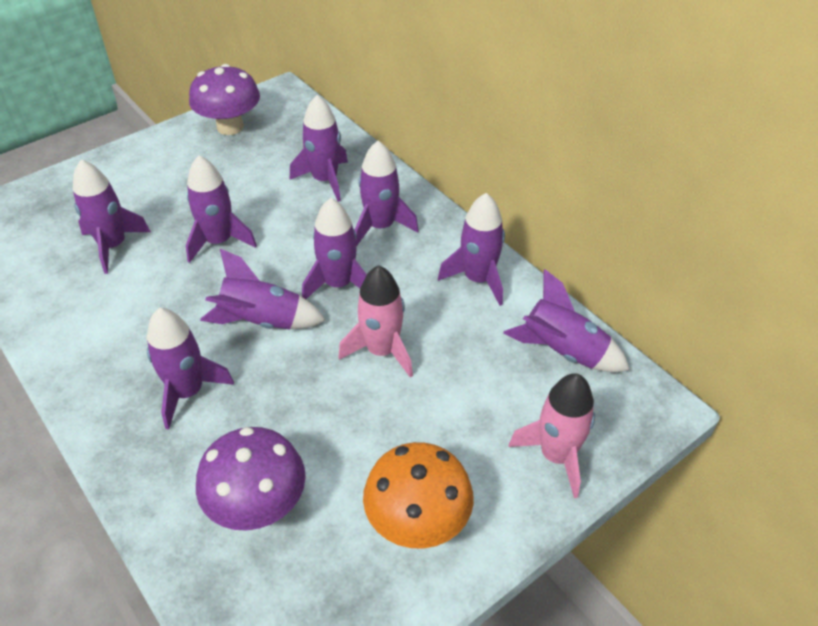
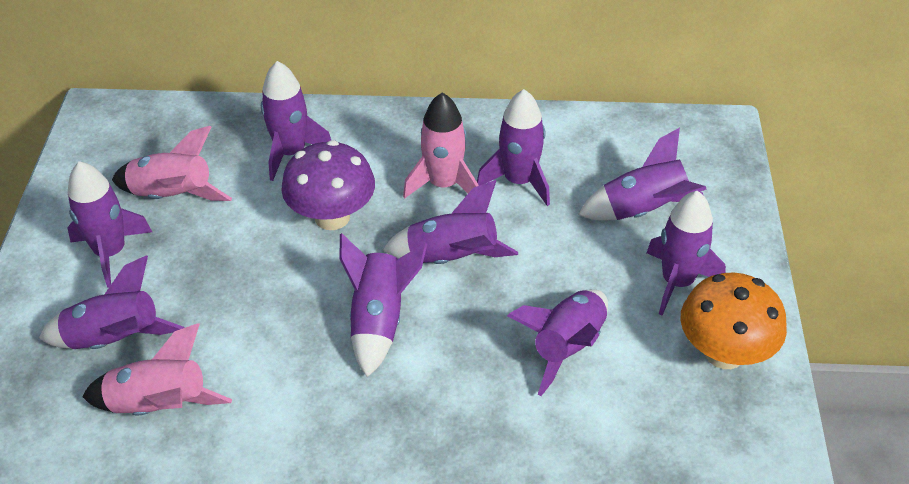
pink rocket: 2 -> 3
purple mushroom: 2 -> 1

